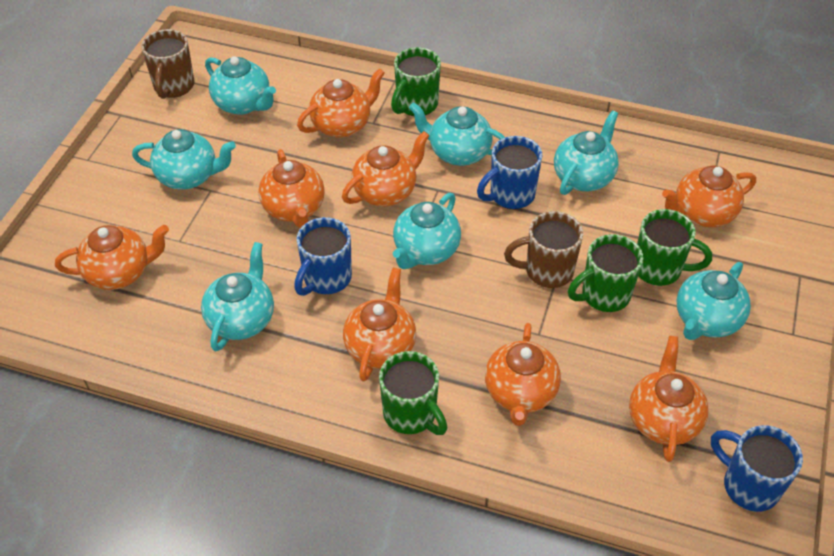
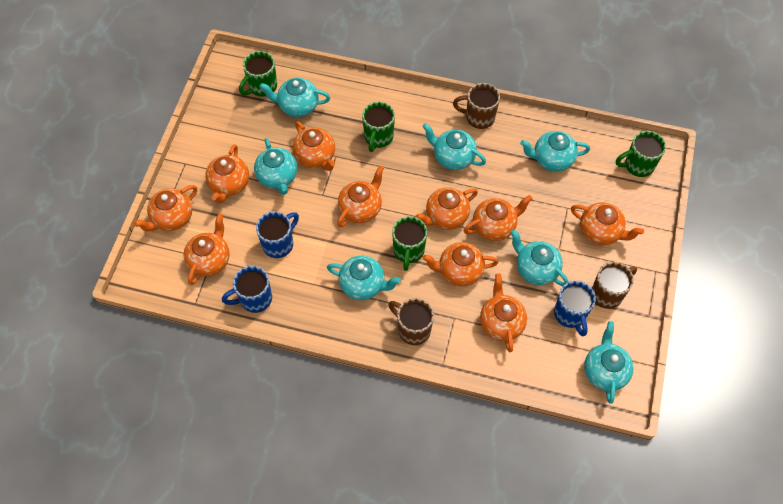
brown mug: 2 -> 3
orange teapot: 8 -> 10

